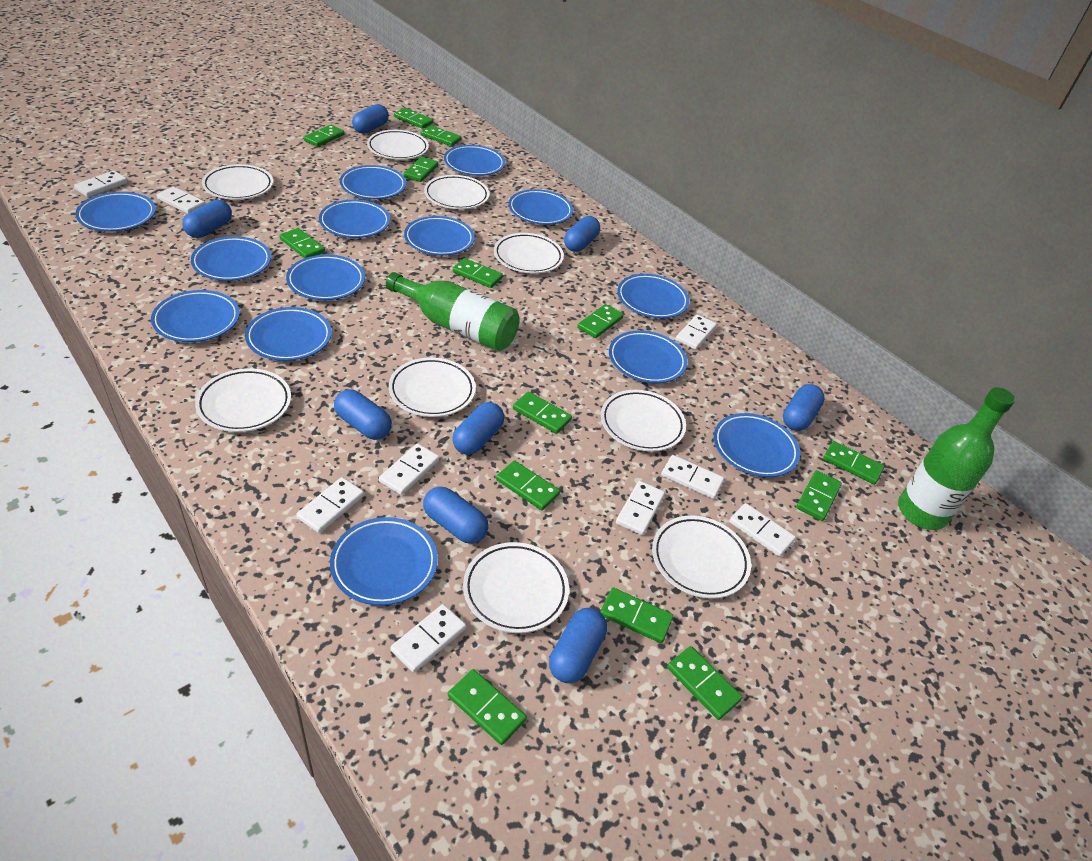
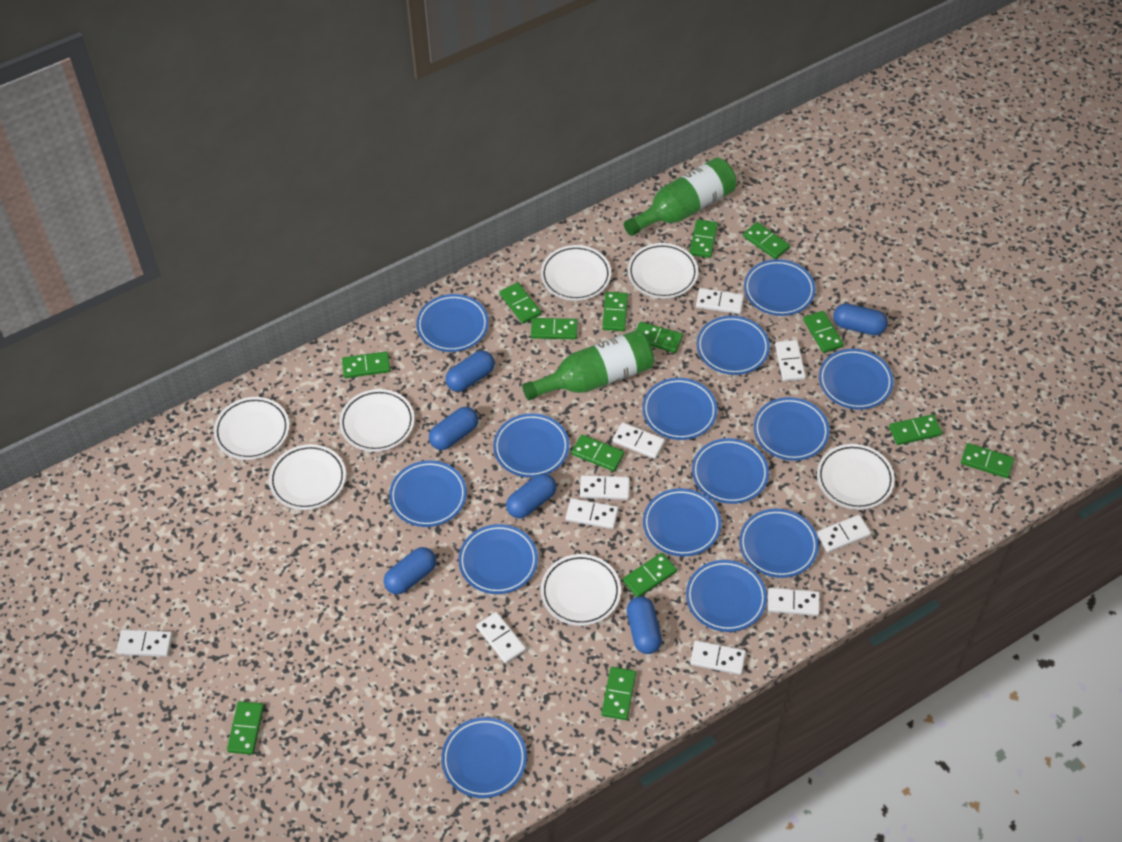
blue capsule: 8 -> 6
white domino: 9 -> 10
white plate: 9 -> 7

